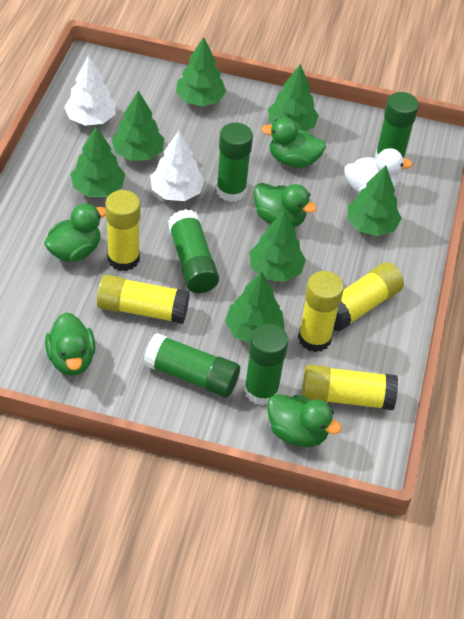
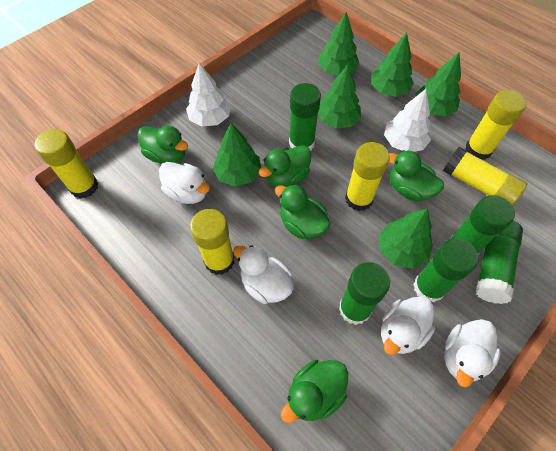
green tree: 7 -> 6
white duck: 1 -> 4

